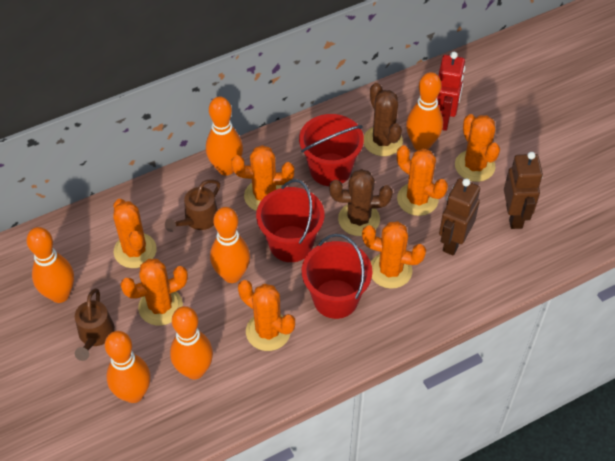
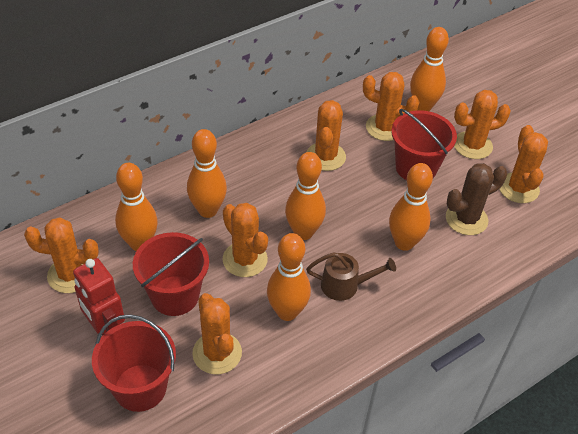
brown cactus: 2 -> 1
brown robot: 2 -> 0
brown watering can: 2 -> 1

